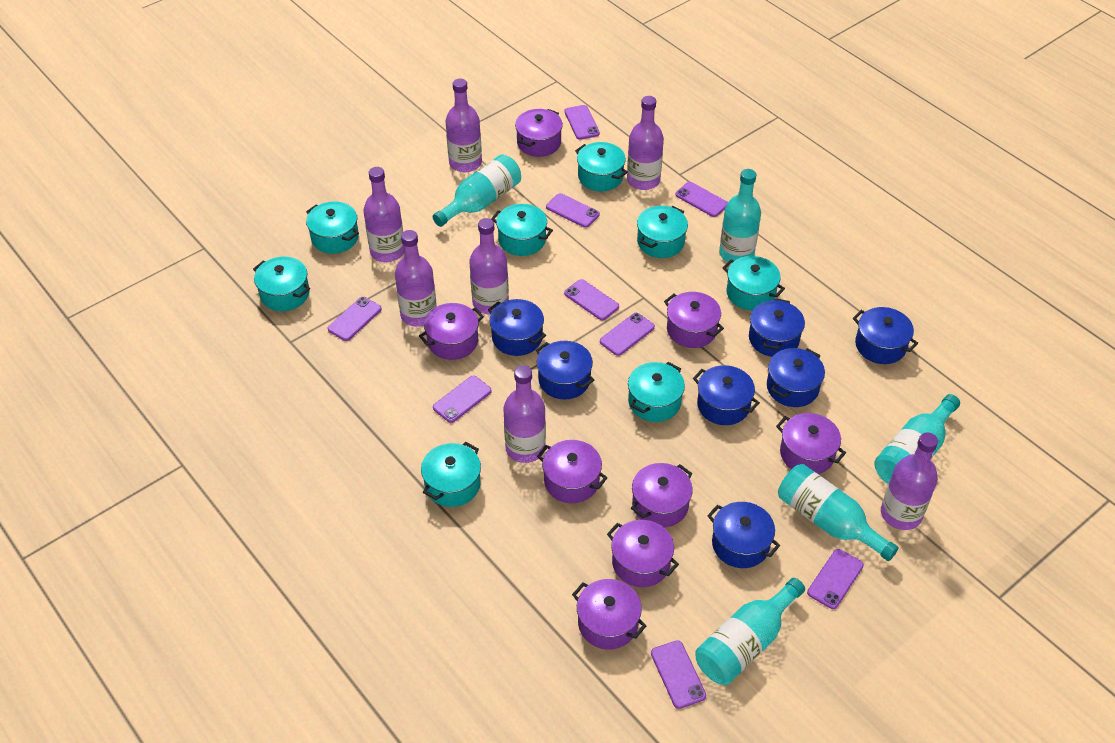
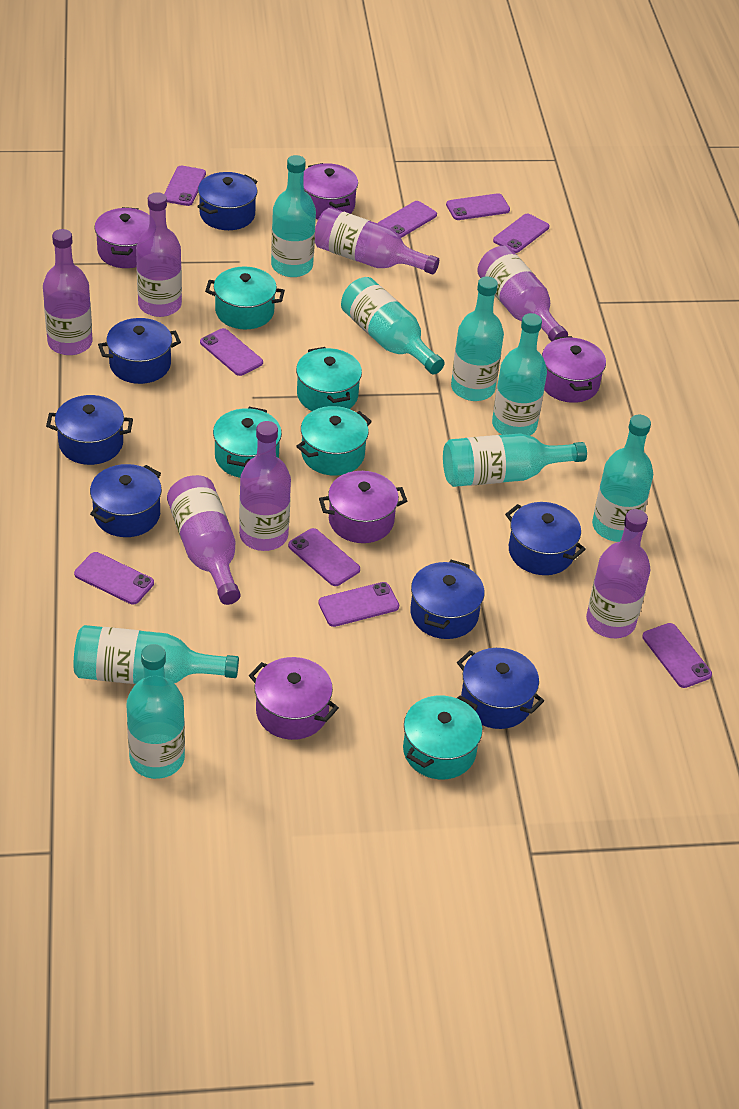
purple pot: 8 -> 5
turquoise bottle: 5 -> 8
turquoise pot: 8 -> 5

